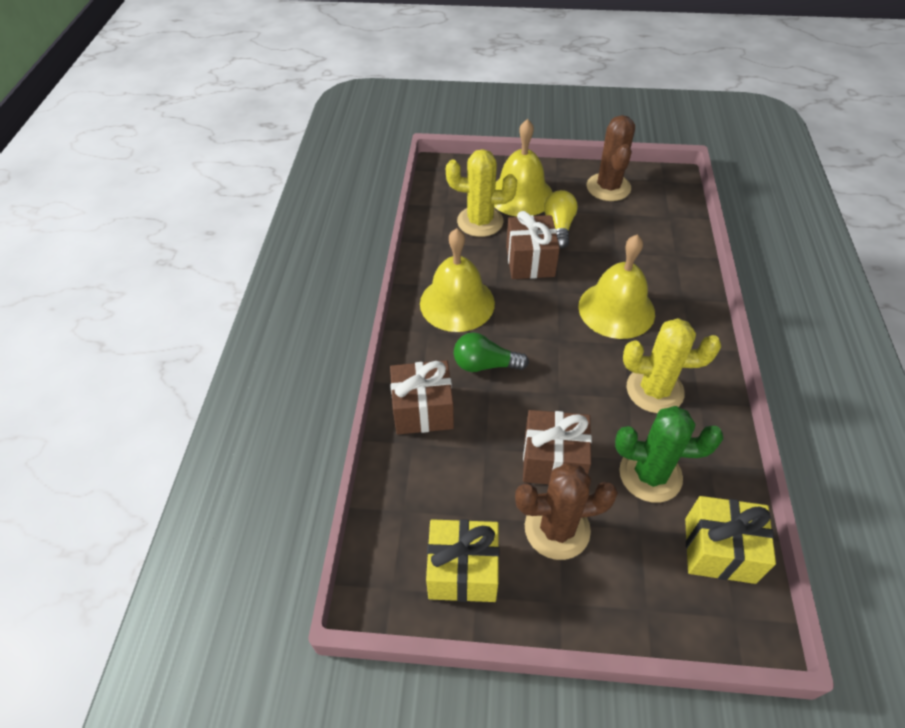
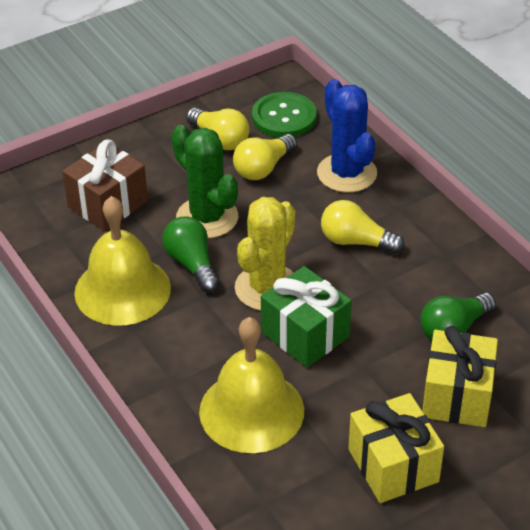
blue cactus: 0 -> 1
brown cactus: 2 -> 0
brown gift: 3 -> 1
green button: 0 -> 1
green gift: 0 -> 1
green light bulb: 1 -> 2
yellow bell: 3 -> 2
yellow cactus: 2 -> 1
yellow light bulb: 1 -> 3

